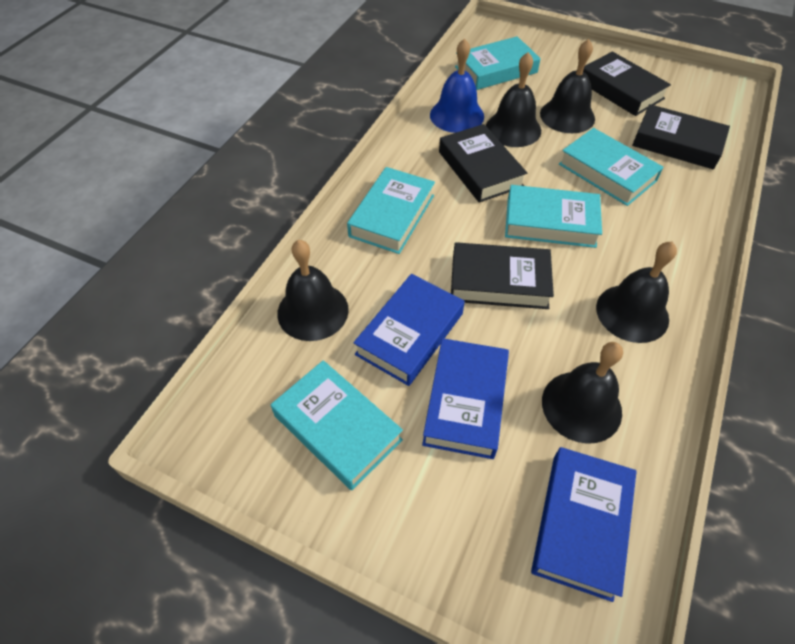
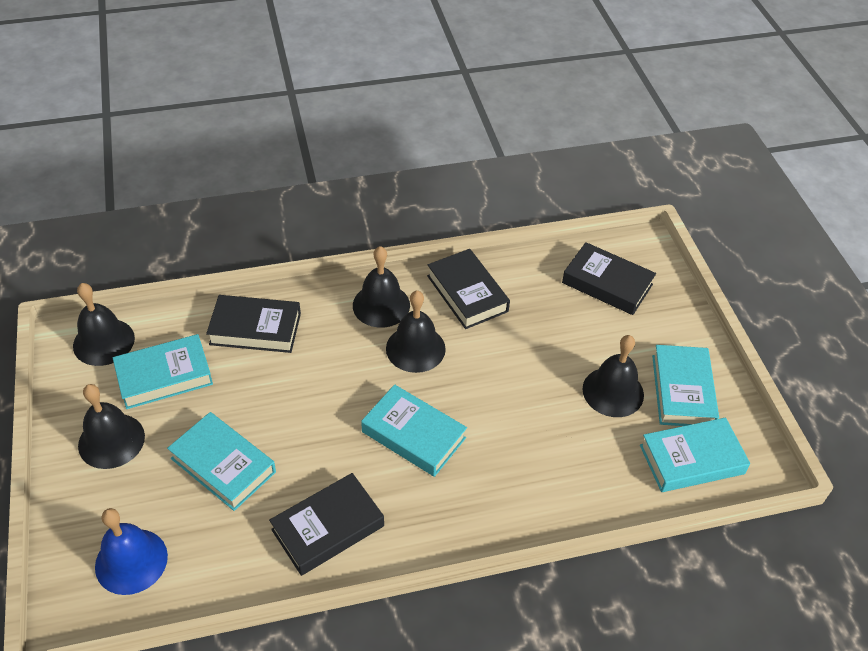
blue book: 3 -> 0

